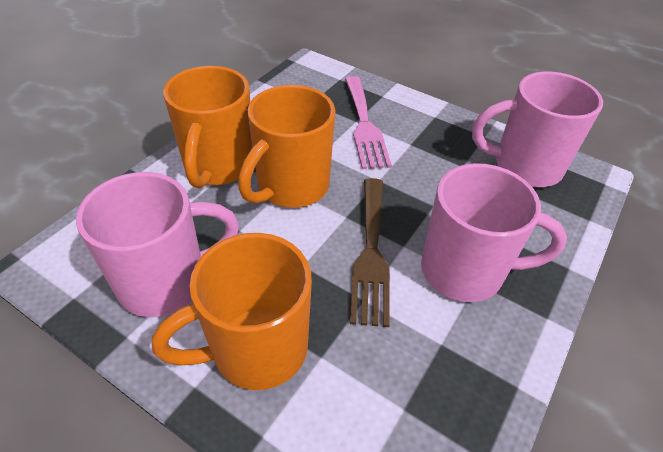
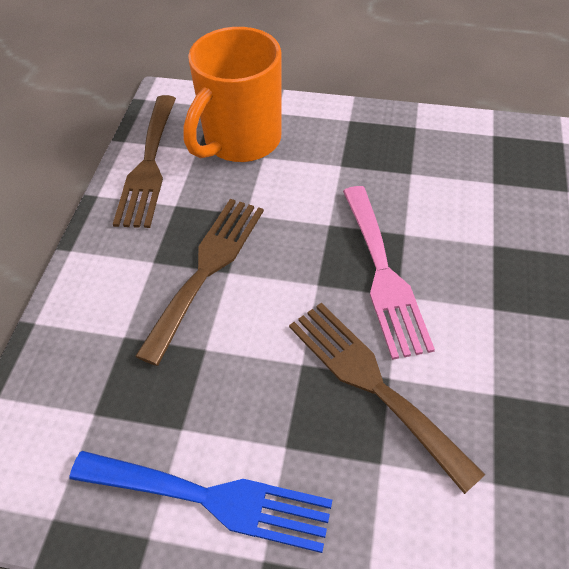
blue fork: 0 -> 1
brown fork: 1 -> 3
orange mug: 3 -> 1
pink mug: 3 -> 0

